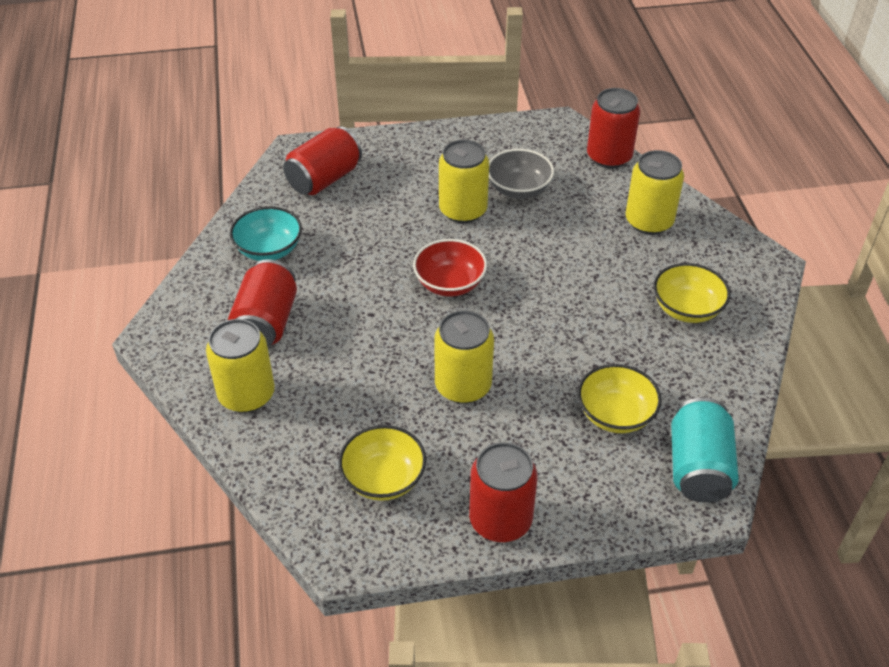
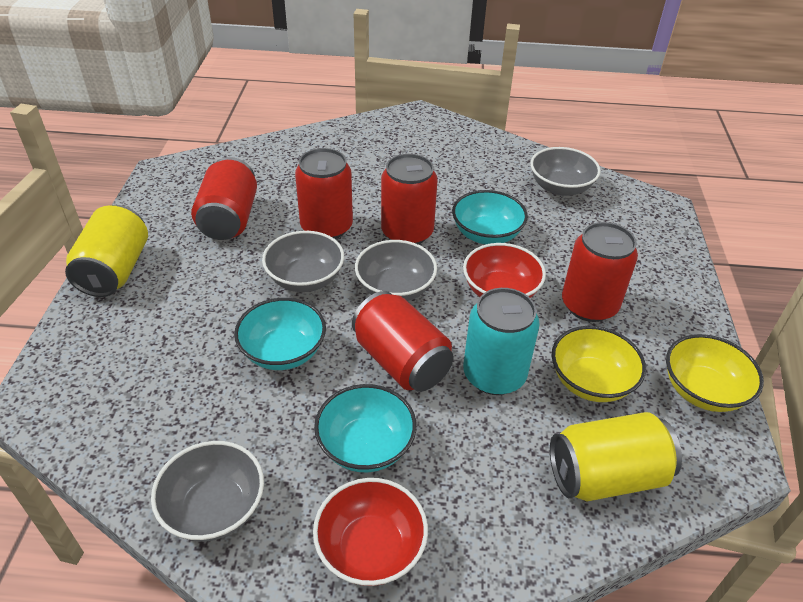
grey bowl: 1 -> 4
red bowl: 1 -> 2
red can: 4 -> 5
turquoise bowl: 1 -> 3
yellow bowl: 3 -> 2
yellow can: 4 -> 2

